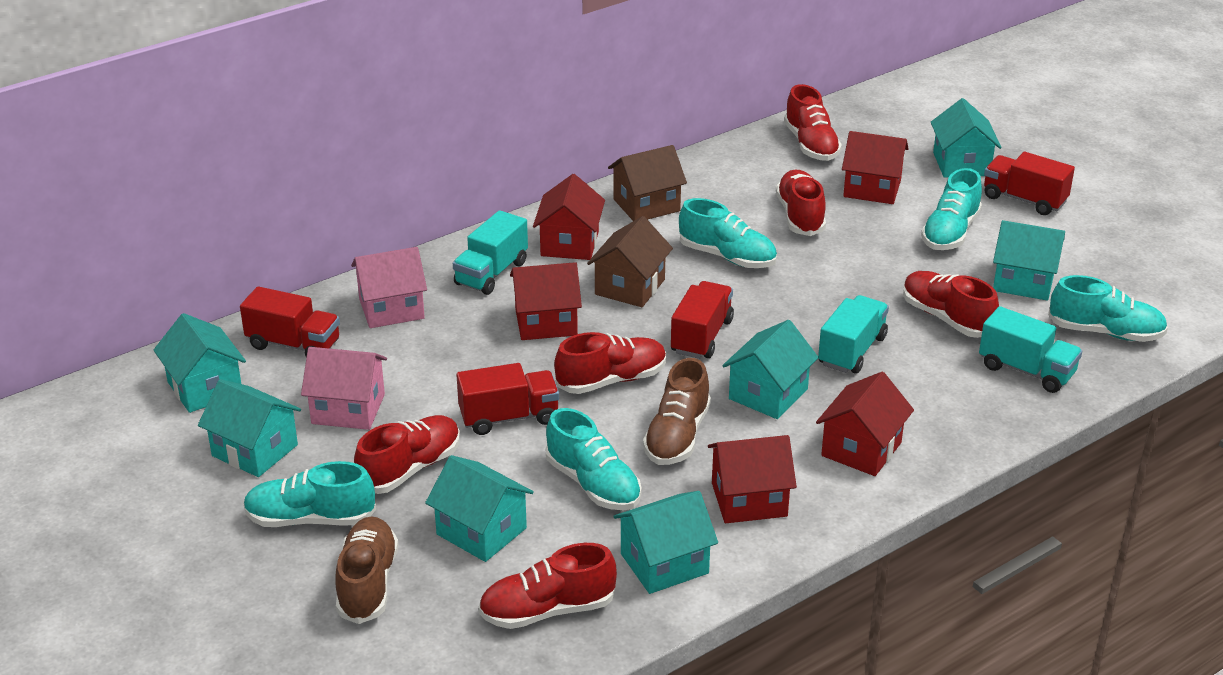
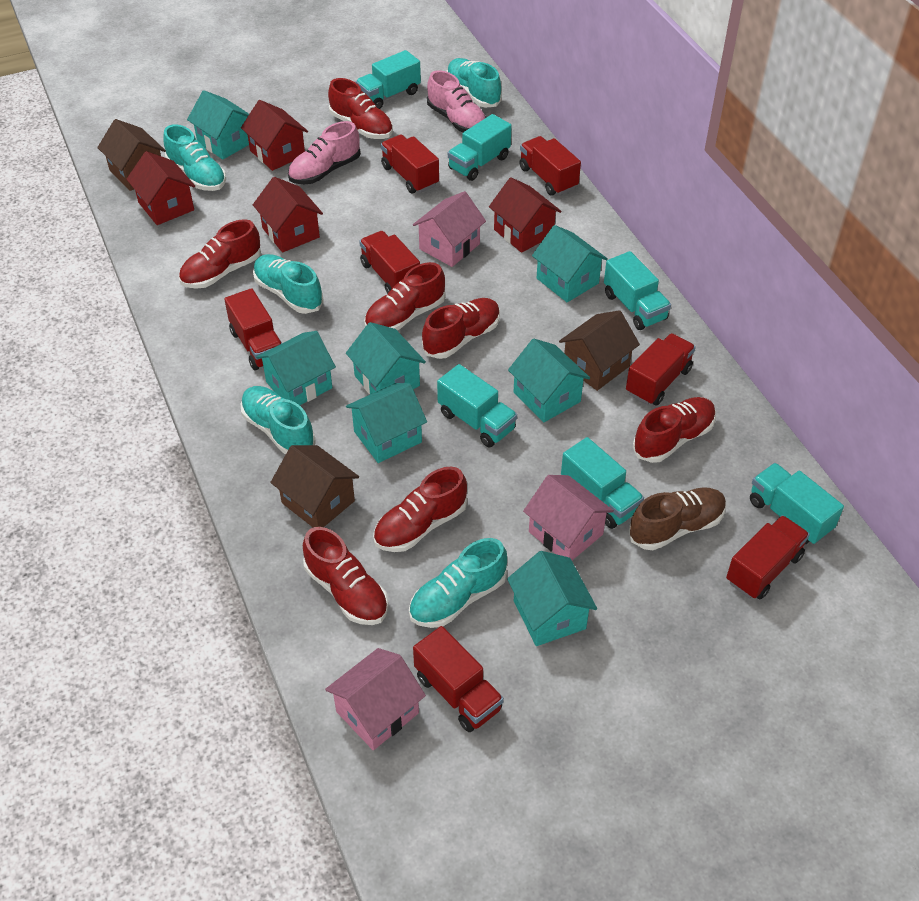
brown house: 2 -> 3
brown shoe: 2 -> 1
pink house: 2 -> 3
pink shoe: 0 -> 2
red house: 5 -> 4
red shoe: 6 -> 7
red truck: 4 -> 7
turquoise truck: 3 -> 6

